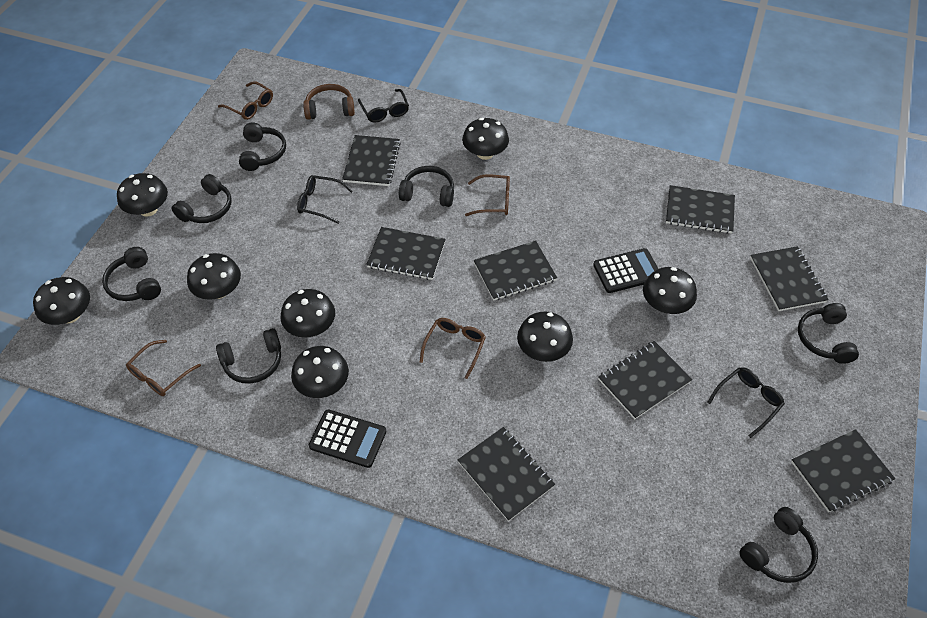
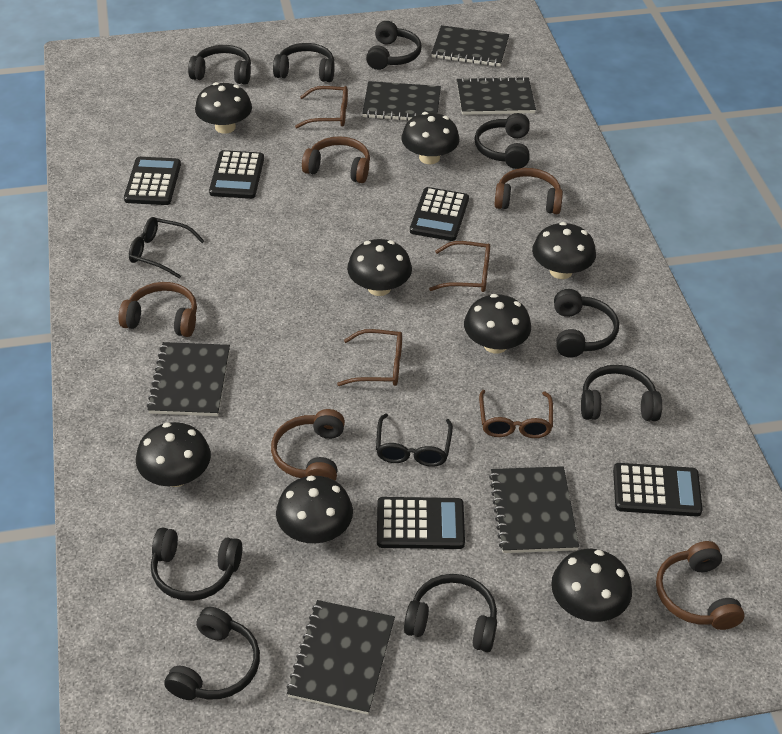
black calculator: 2 -> 5
black glasses: 3 -> 2
black headphones: 7 -> 9
black notebook: 8 -> 6
brown headphones: 1 -> 5

